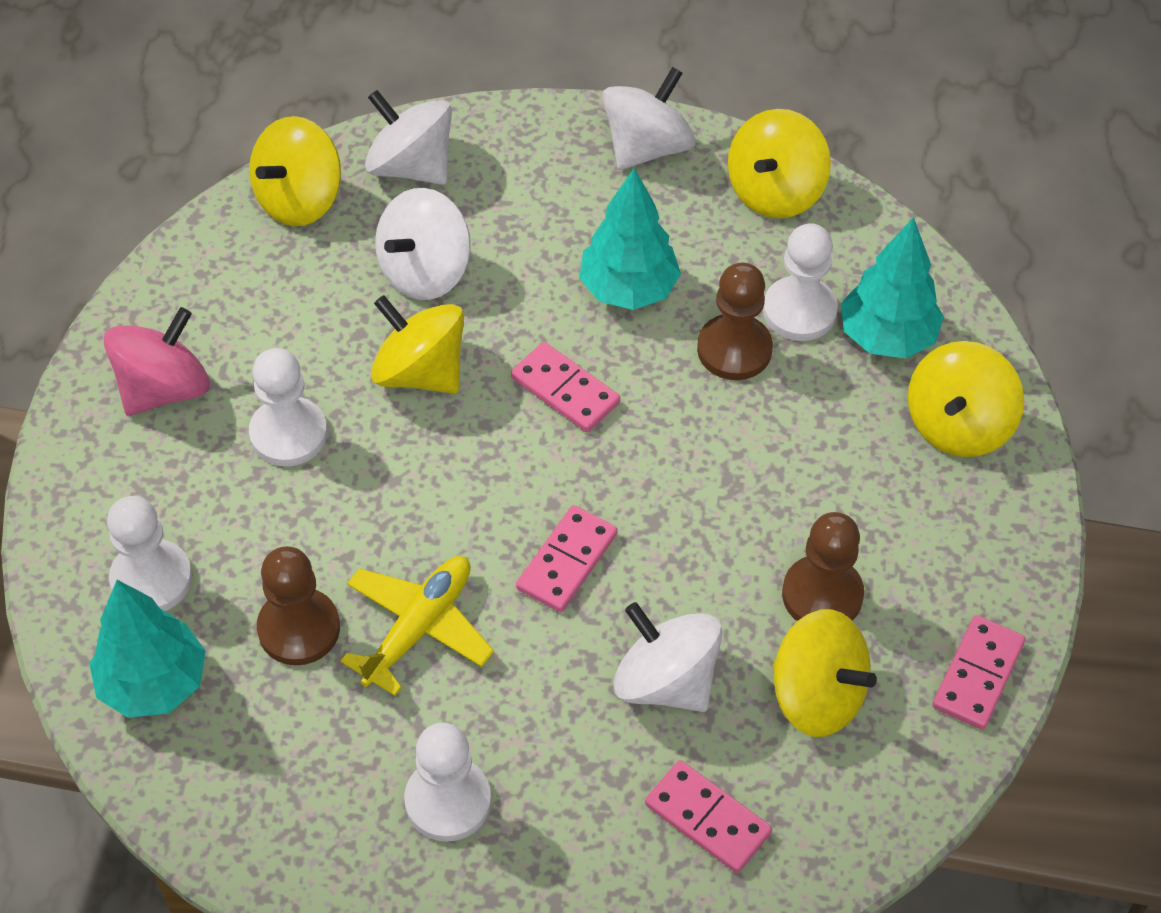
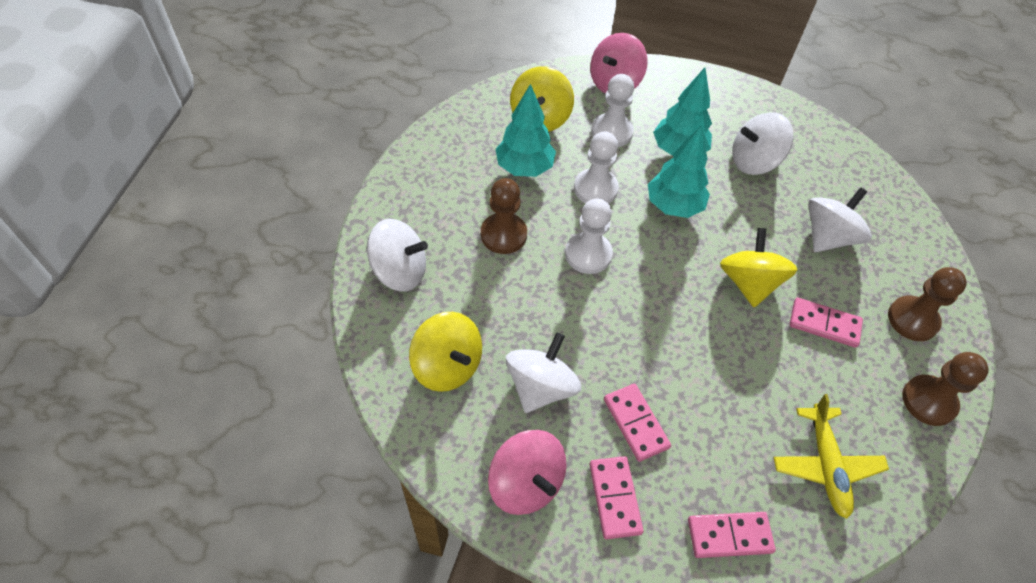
pink spinning top: 1 -> 2
white pawn: 4 -> 3
yellow spinning top: 5 -> 3

